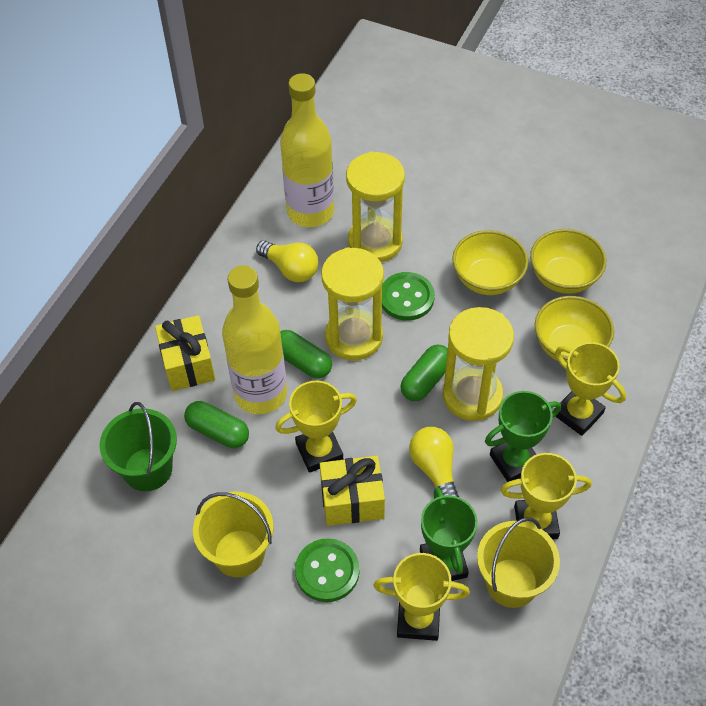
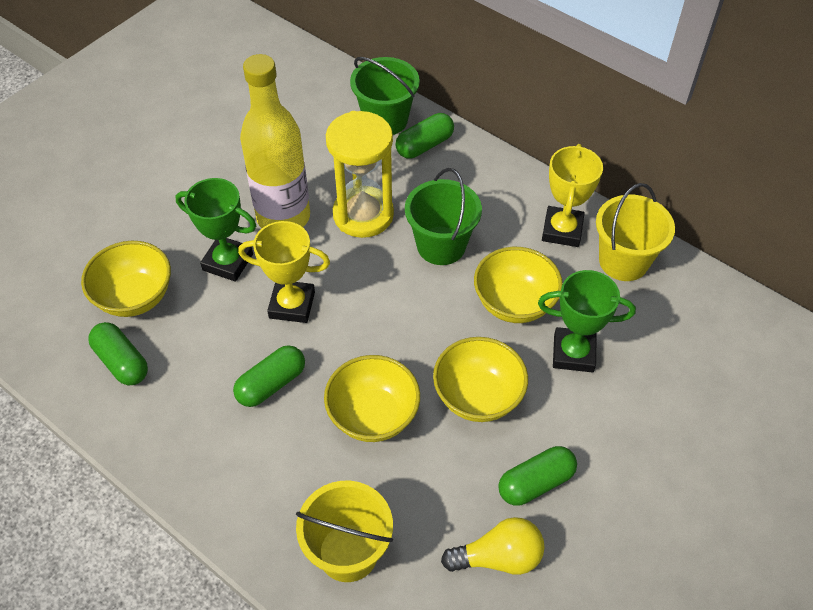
green bucket: 1 -> 2
green button: 2 -> 0
green capsule: 3 -> 4
yellow bottle: 2 -> 1
yellow bowl: 3 -> 4
yellow gift: 2 -> 0
yellow hourglass: 3 -> 1
yellow light bulb: 2 -> 1
yellow trophy: 4 -> 2

